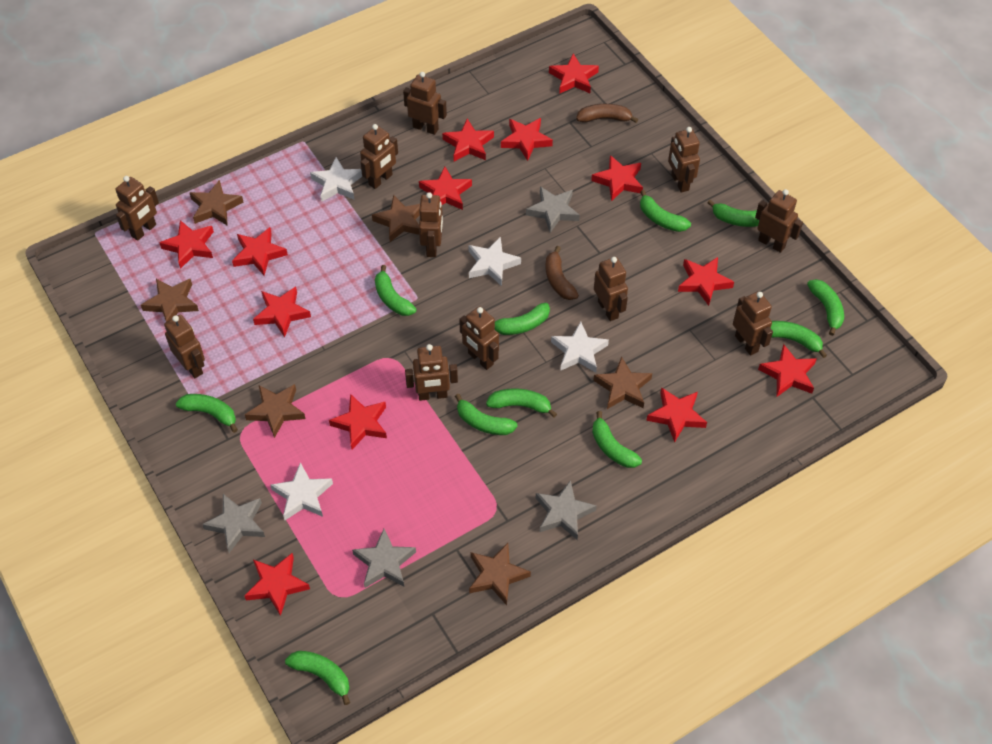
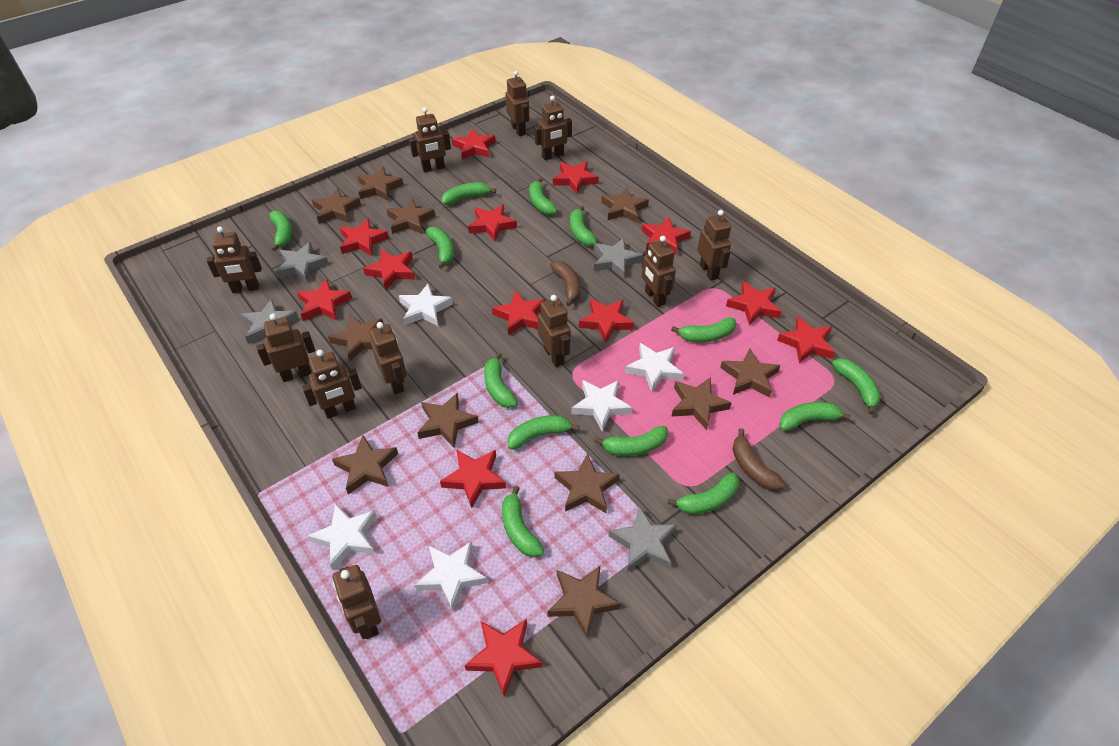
brown star: 6 -> 11
green banana: 11 -> 13
white star: 4 -> 5

